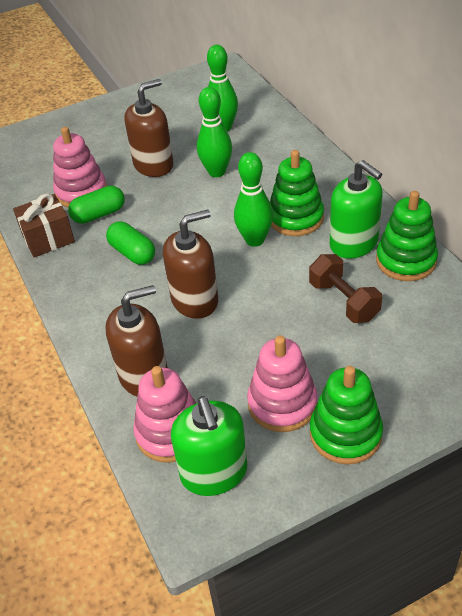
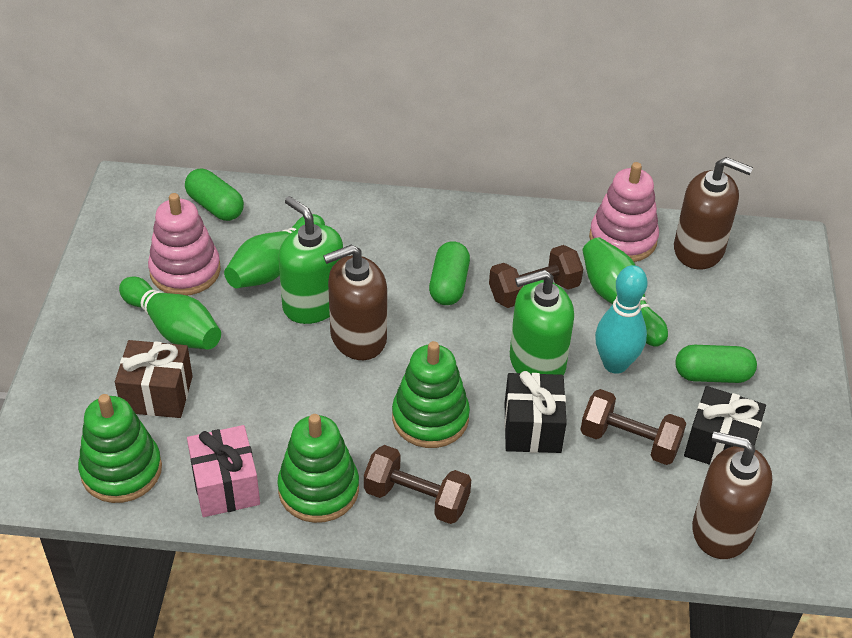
black gift: 0 -> 2
brown dumbbell: 1 -> 3
green capsule: 2 -> 3
pink gift: 0 -> 1
pink stacking toy: 3 -> 2
turquoise bowling pin: 0 -> 1

